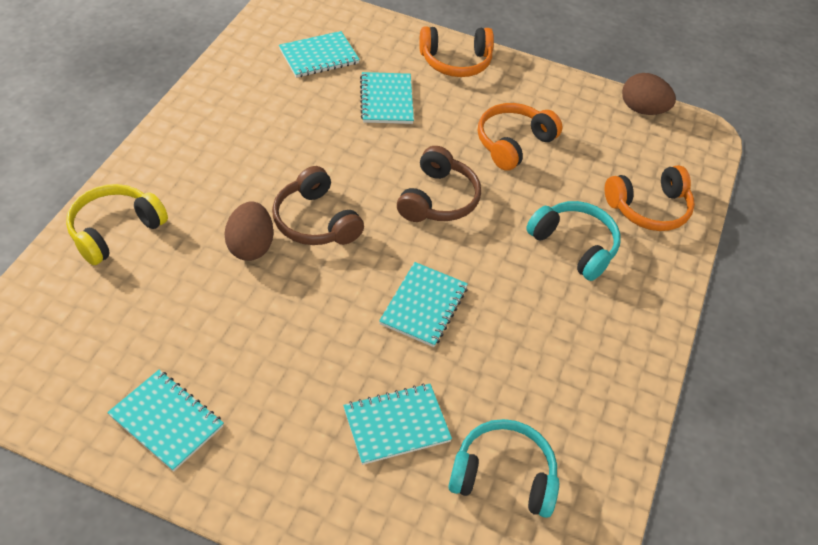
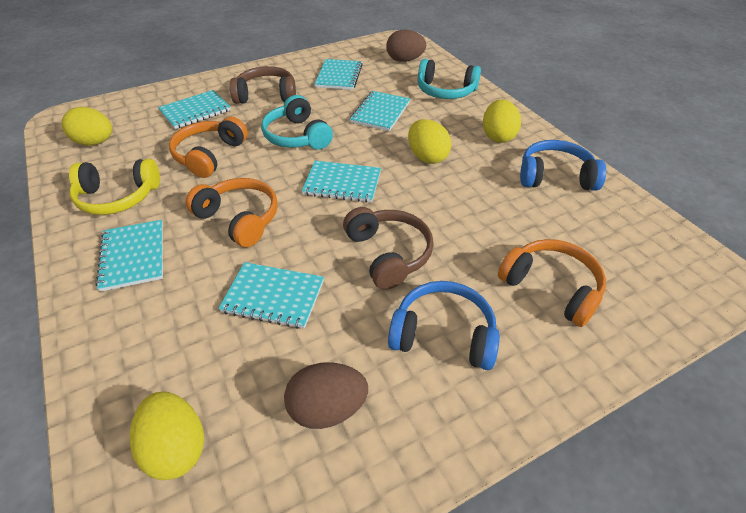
blue headphones: 0 -> 2
turquoise notebook: 5 -> 6
yellow egg: 0 -> 4

